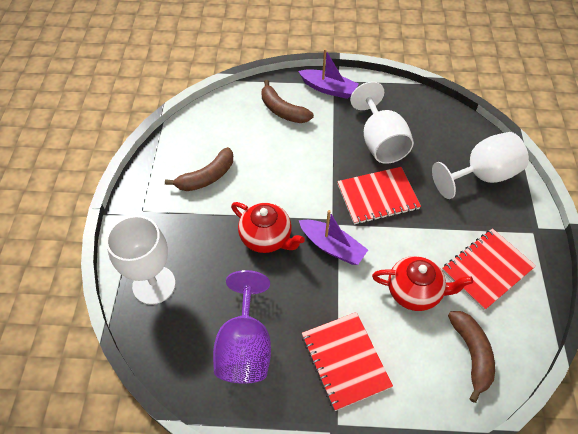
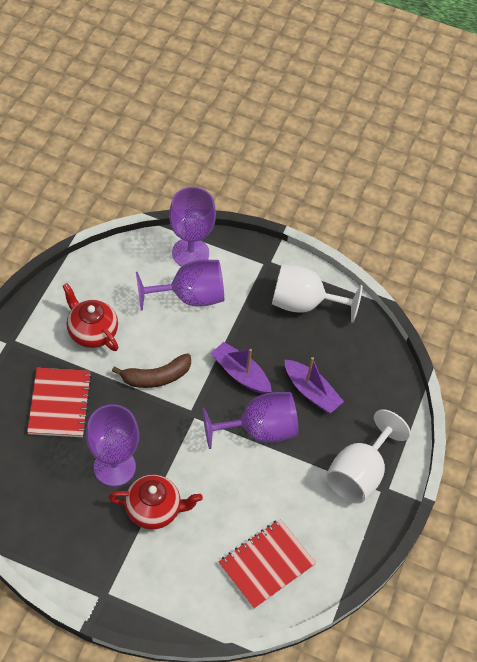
brown banana: 3 -> 1
purple goblet: 1 -> 4
red notebook: 3 -> 2
white goblet: 3 -> 2

